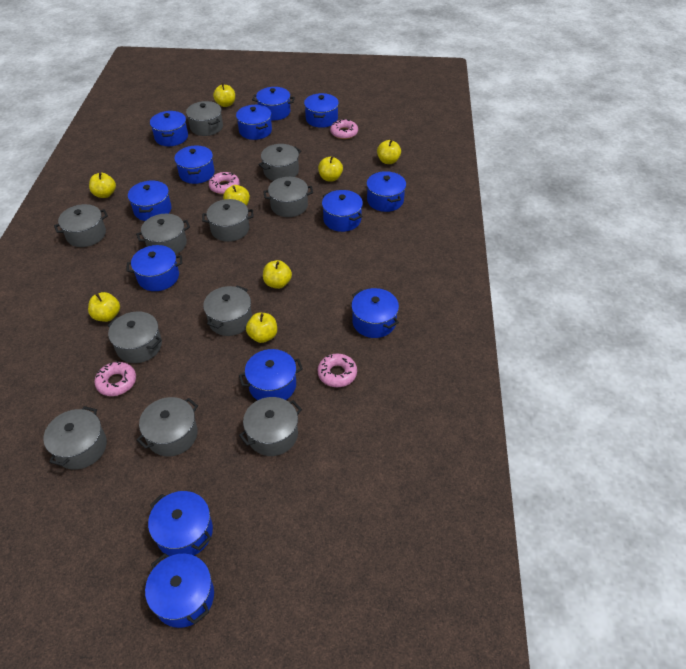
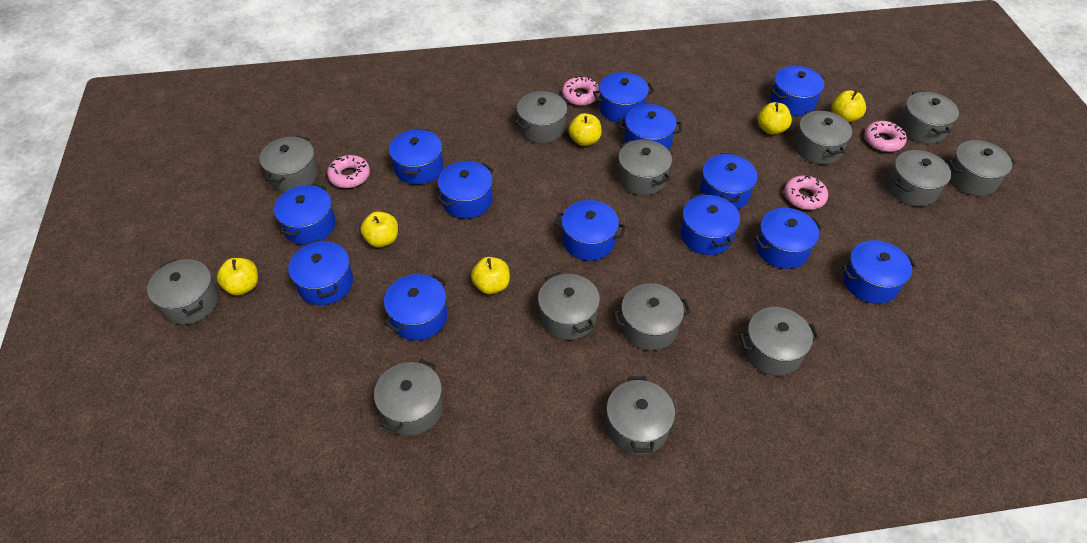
grey pot: 11 -> 13
yellow apple: 8 -> 6

